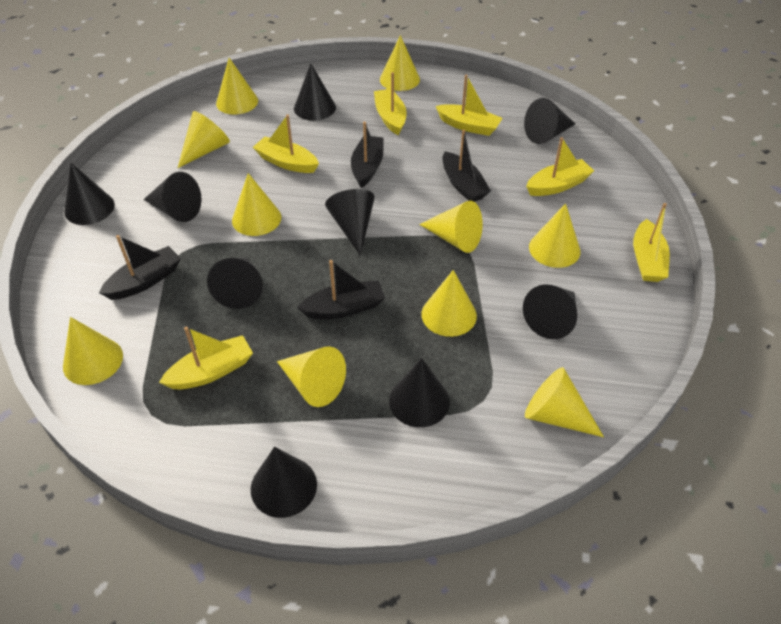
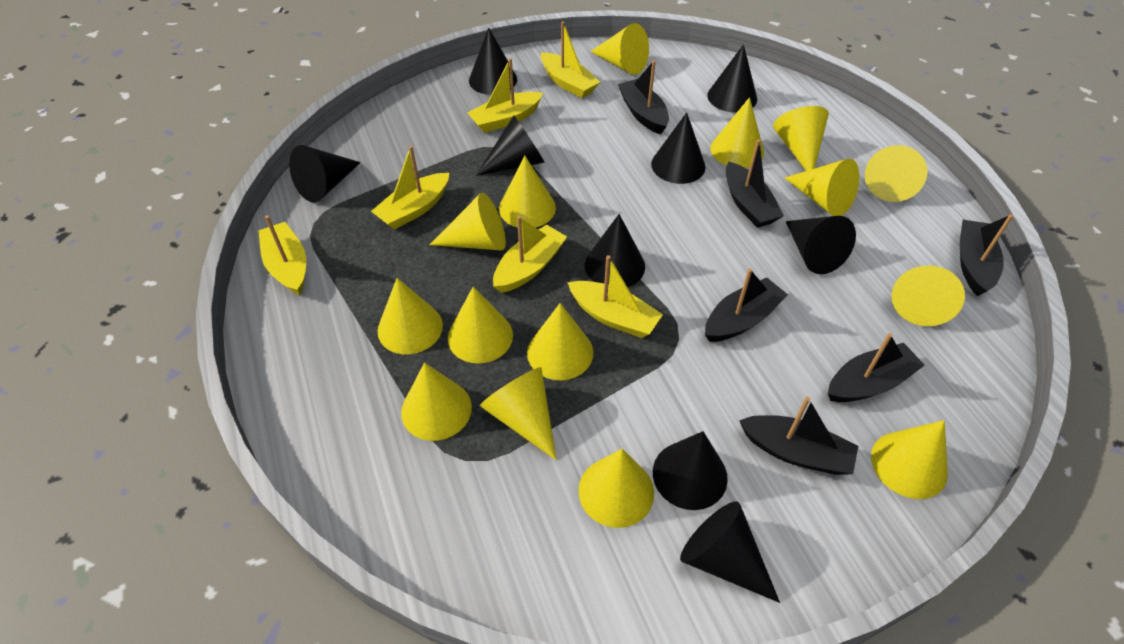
black boat: 4 -> 6
yellow cone: 10 -> 15

